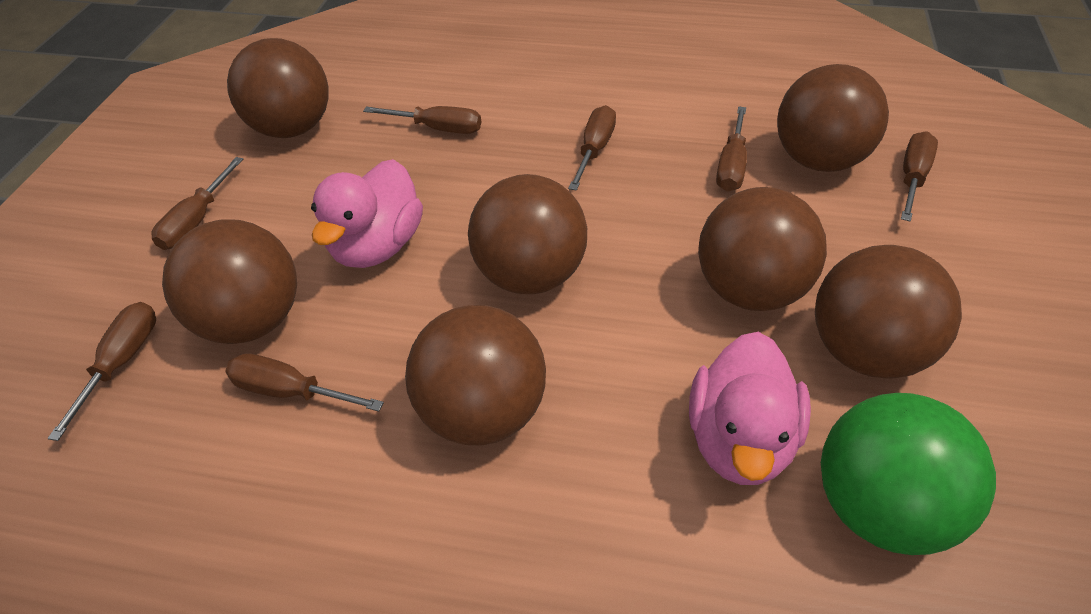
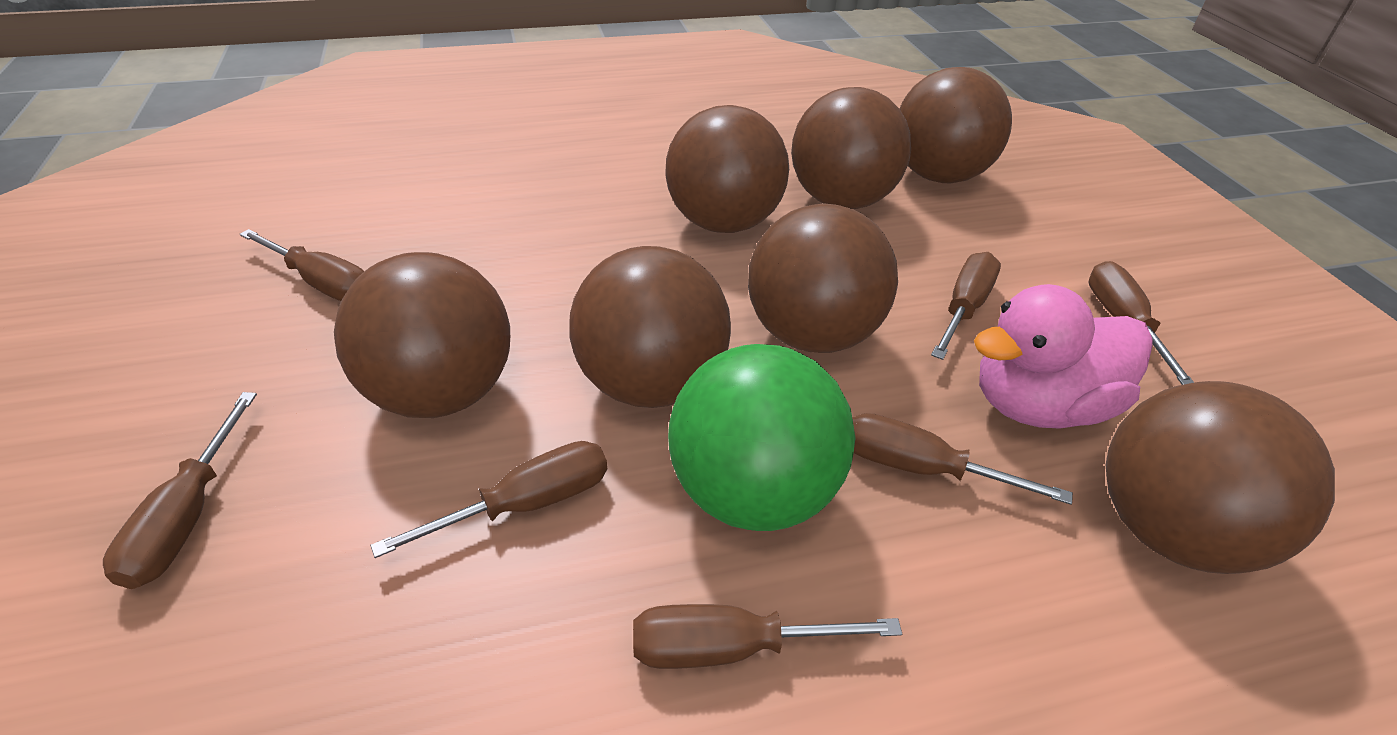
pink duck: 2 -> 1

